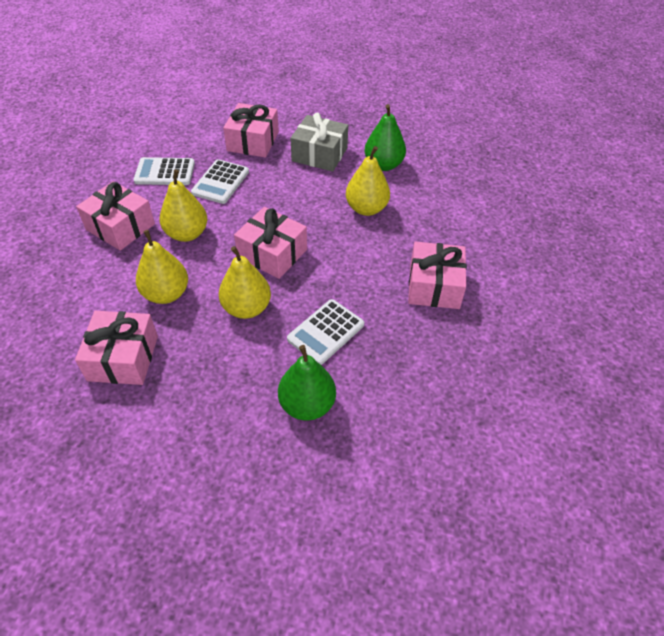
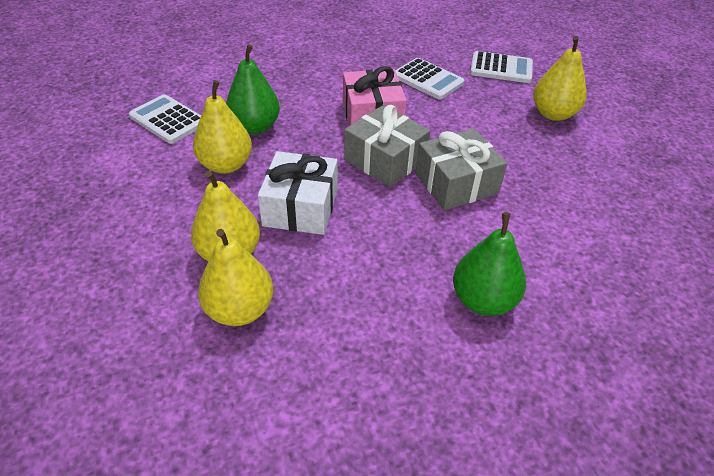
grey gift: 1 -> 2
pink gift: 5 -> 1
white gift: 0 -> 1

